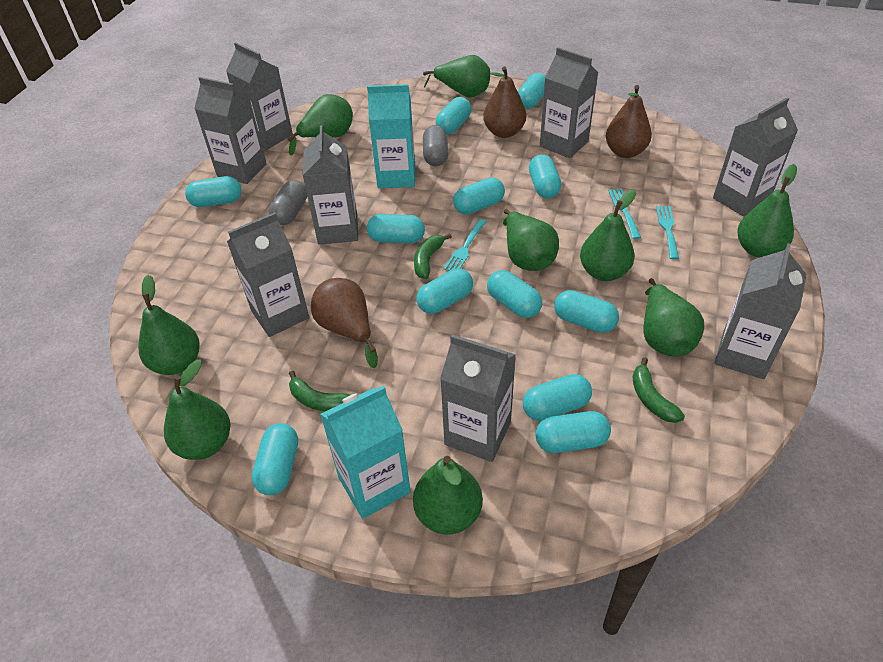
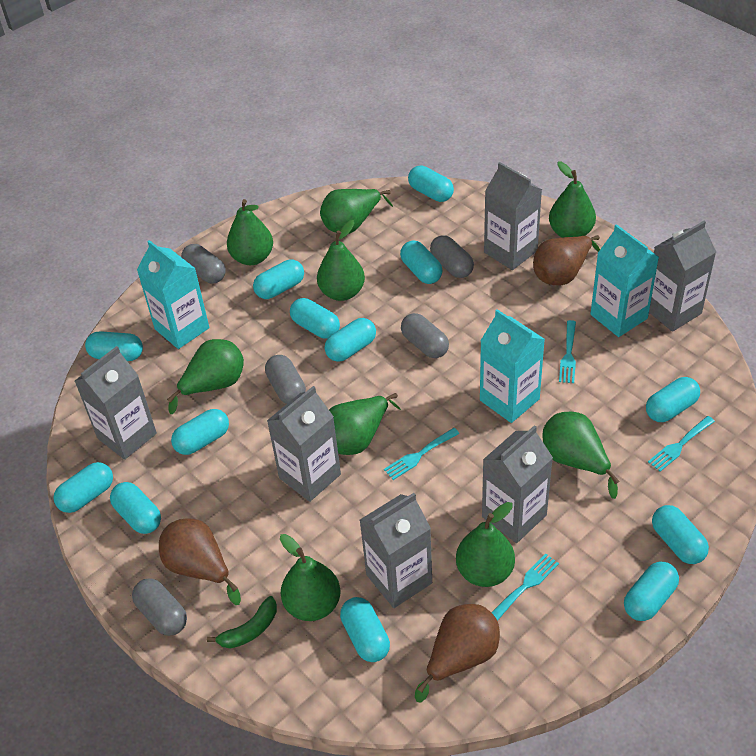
green banana: 3 -> 1
grey capsule: 2 -> 5
grey carton: 8 -> 6
turquoise capsule: 12 -> 13
turquoise carton: 2 -> 3
turquoise fork: 3 -> 4

